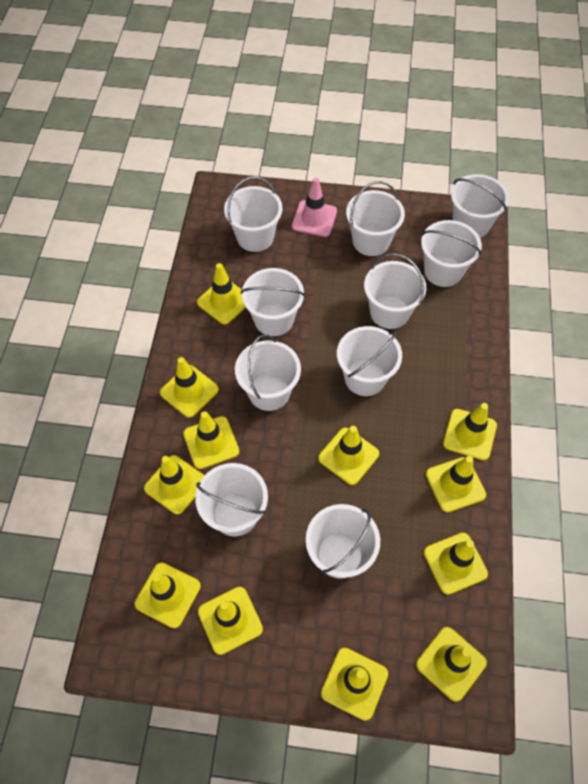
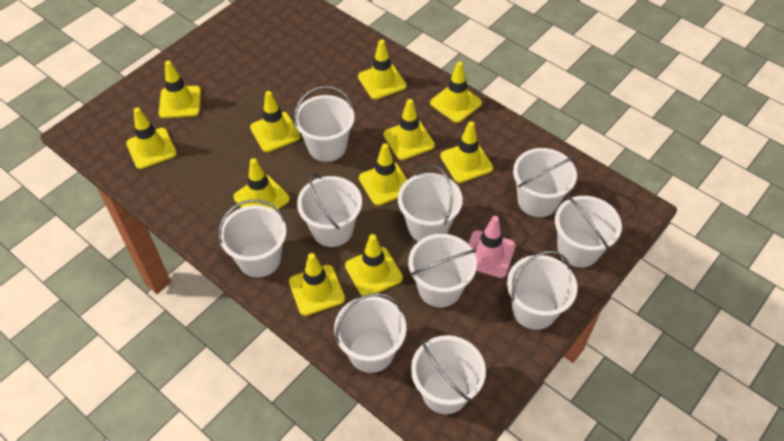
yellow traffic cone: 12 -> 11

